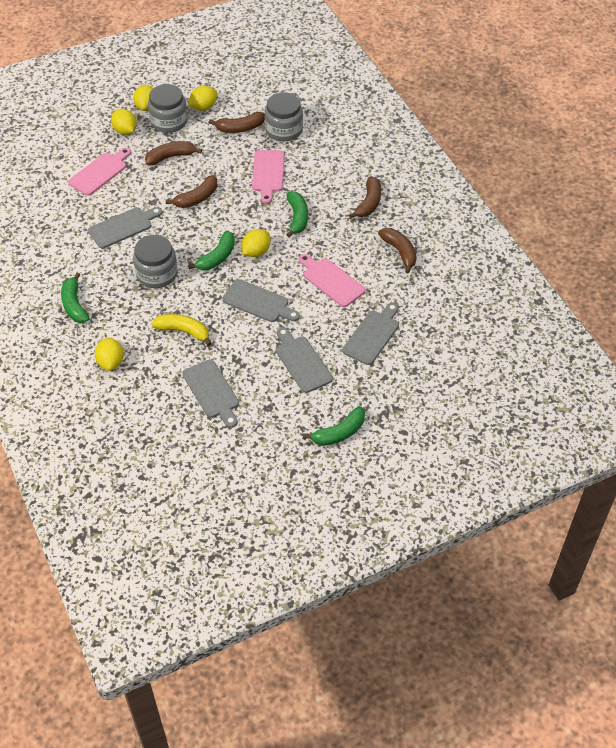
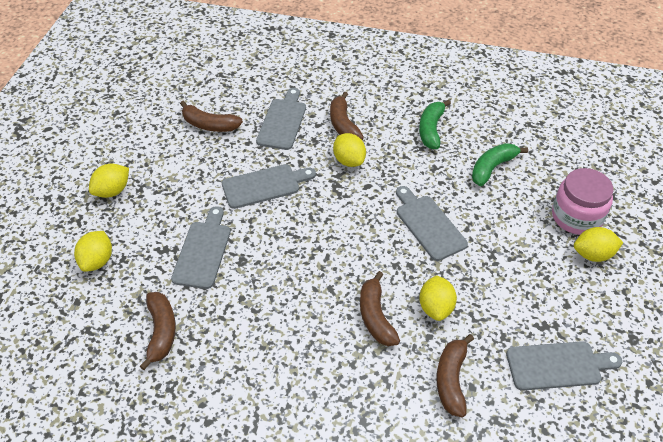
green banana: 4 -> 2
grey jar: 3 -> 0
pink cutting board: 3 -> 0
pink jar: 0 -> 1
yellow banana: 1 -> 0

